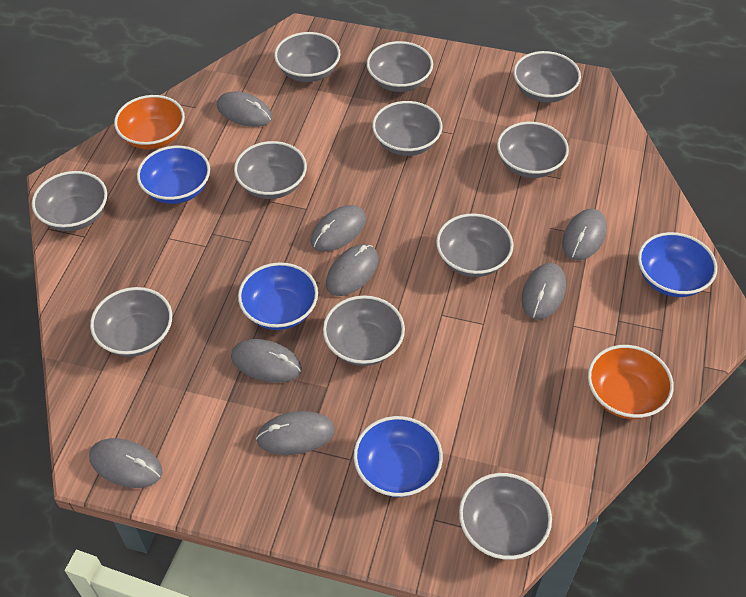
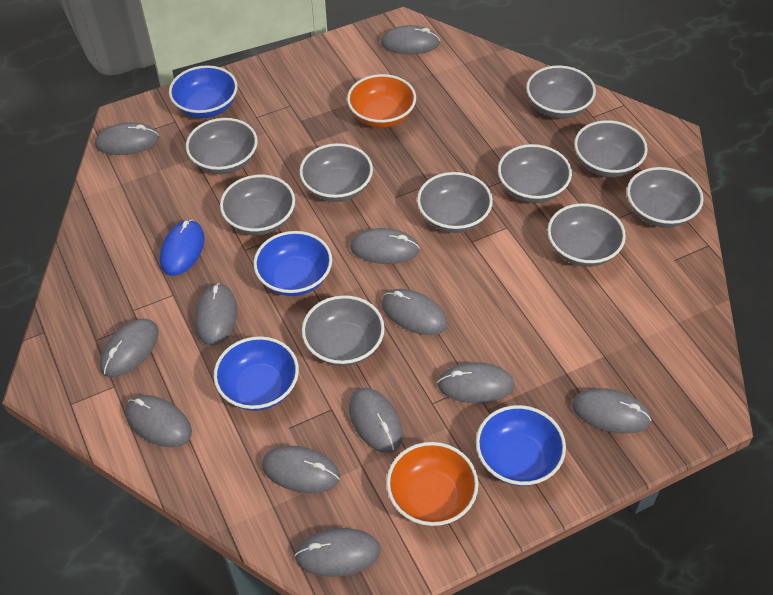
blue mouse: 0 -> 1
grey bowl: 11 -> 10
grey mouse: 8 -> 12

